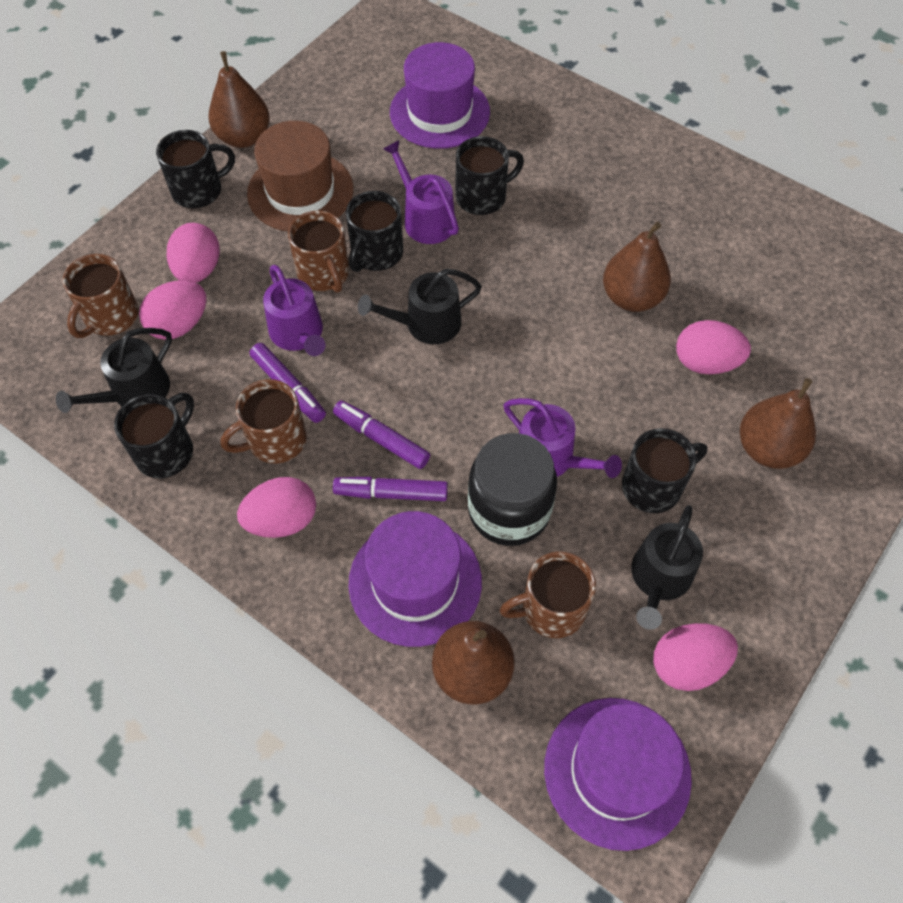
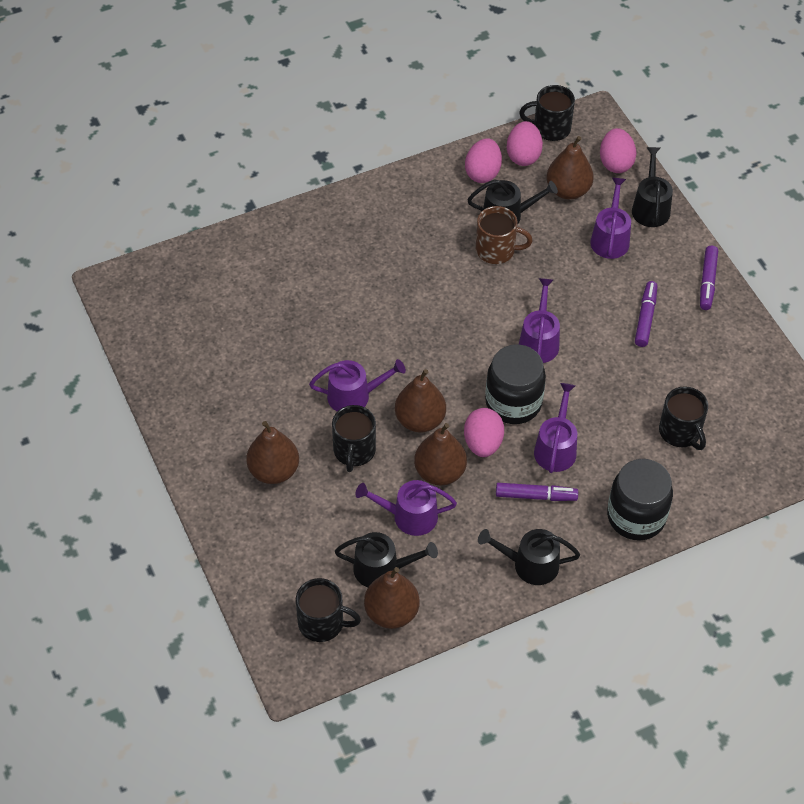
black jar: 1 -> 2
black mug: 5 -> 4
black watering can: 3 -> 4
brown hat: 1 -> 0
brown mug: 4 -> 1
brown pear: 4 -> 5
pink egg: 5 -> 4
purple hat: 3 -> 0
purple watering can: 3 -> 5

